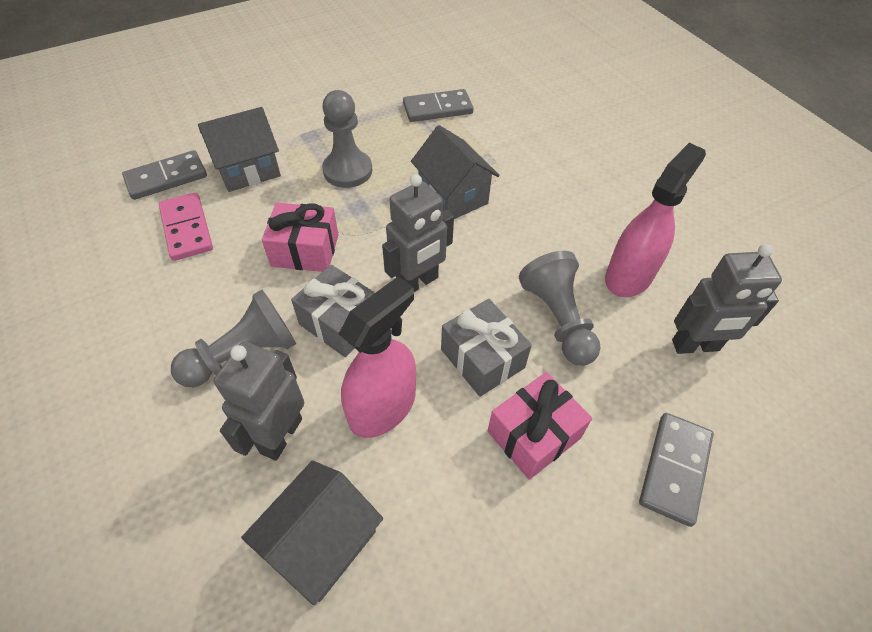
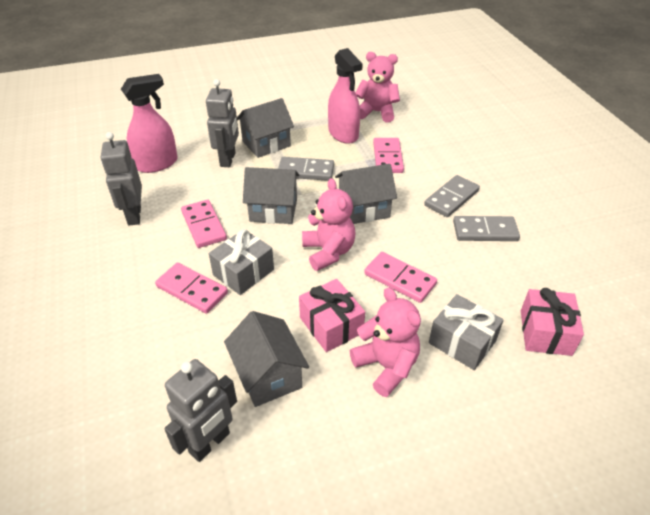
grey house: 3 -> 4
grey pawn: 3 -> 0
pink domino: 1 -> 4
pink teddy bear: 0 -> 3

